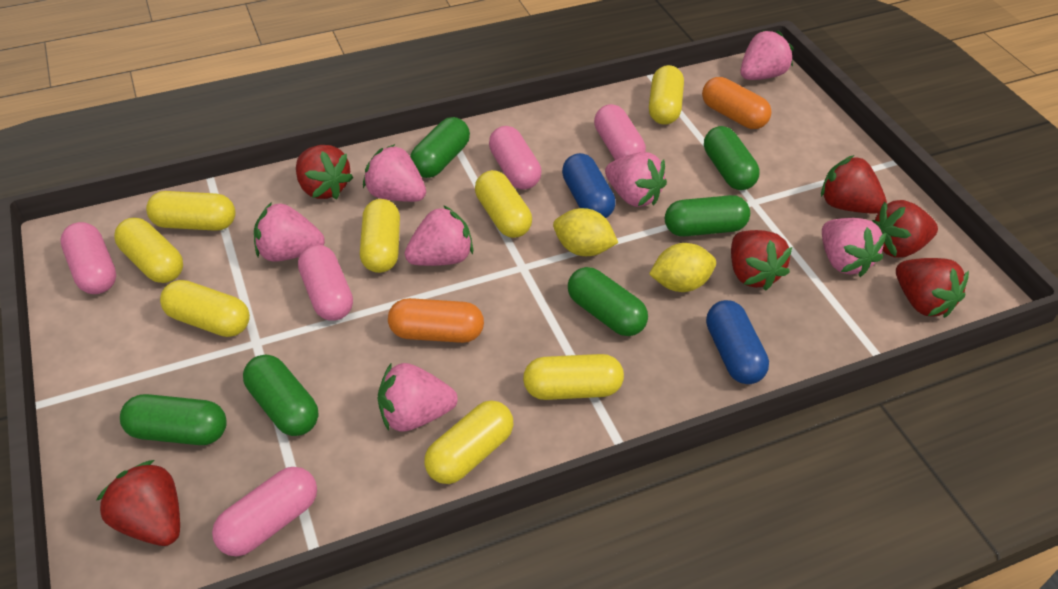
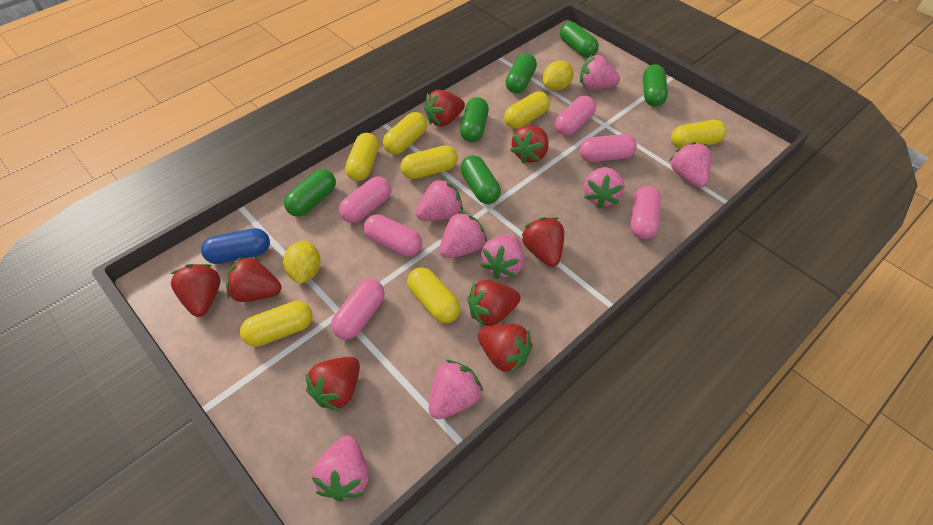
blue capsule: 2 -> 1
orange capsule: 2 -> 0
pink capsule: 5 -> 6
pink strawberry: 7 -> 8
red strawberry: 6 -> 8
yellow capsule: 8 -> 7

